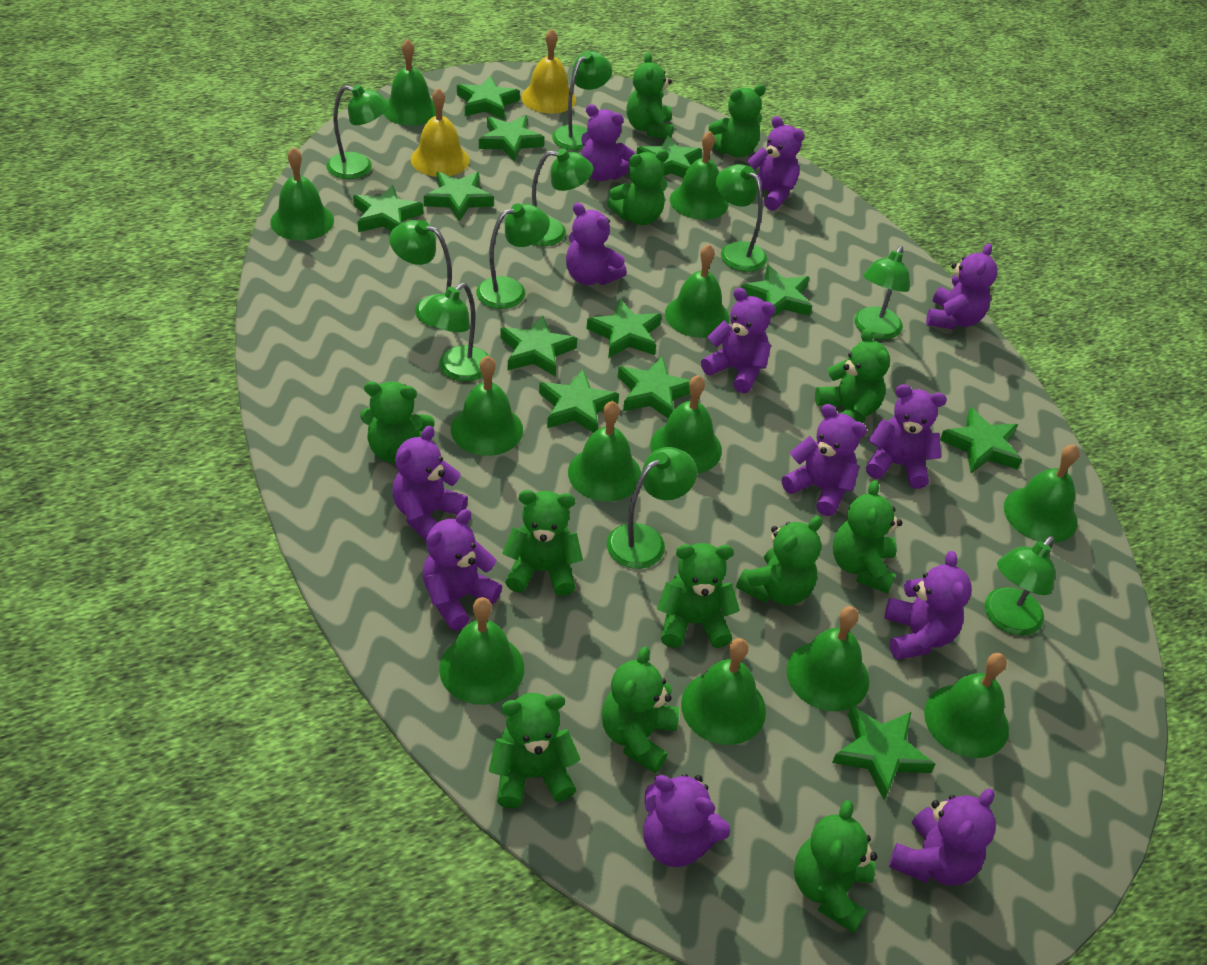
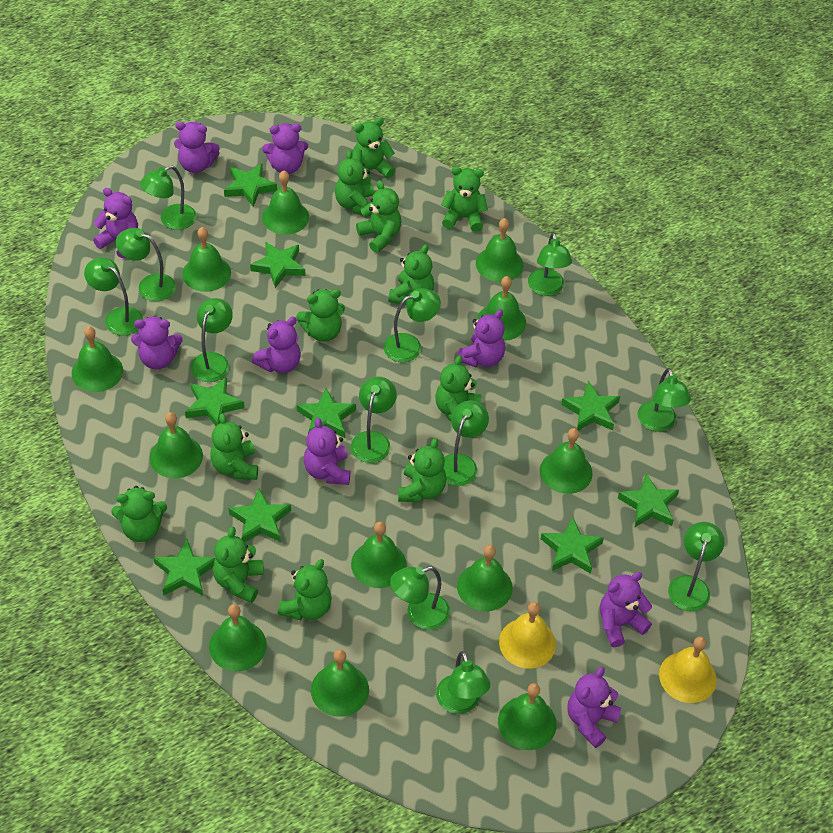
green lamp: 10 -> 12
green star: 12 -> 9
purple teddy bear: 12 -> 9

